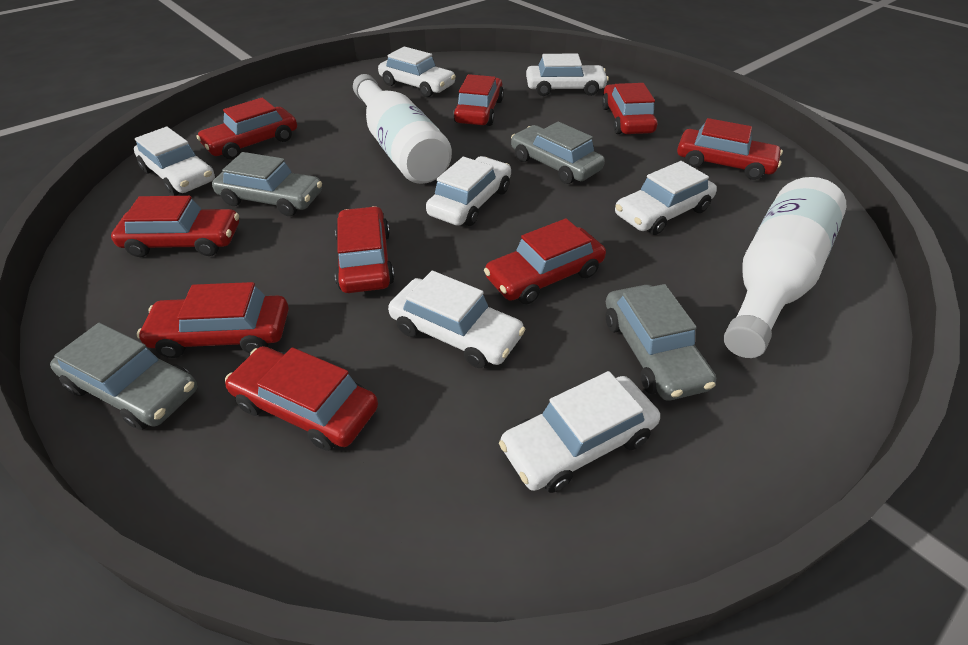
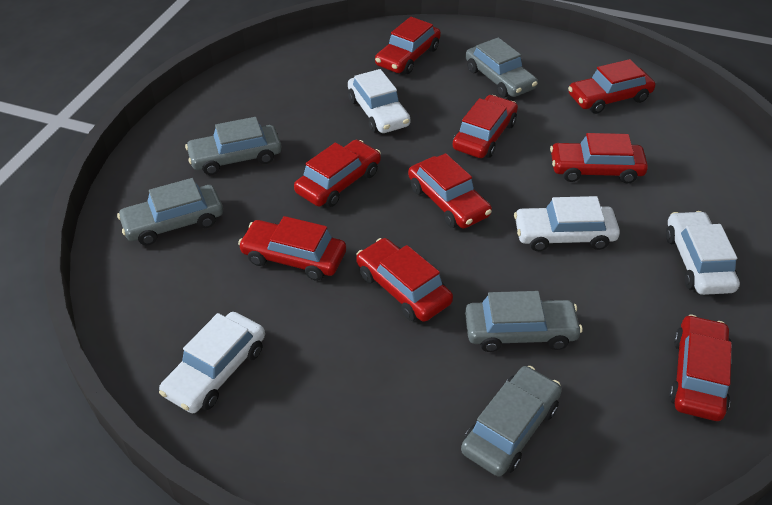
grey car: 4 -> 5
white bottle: 2 -> 0
white car: 7 -> 4

